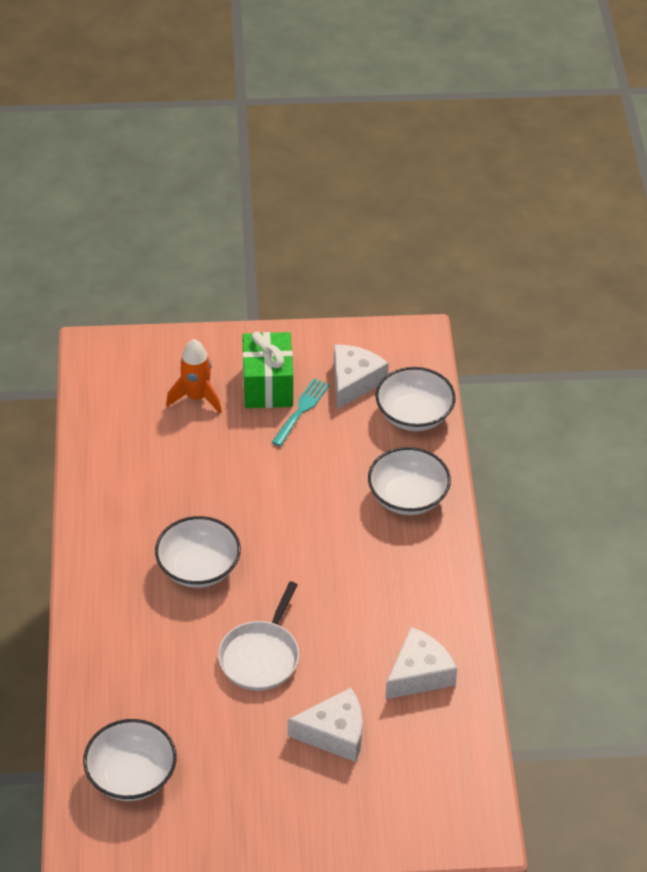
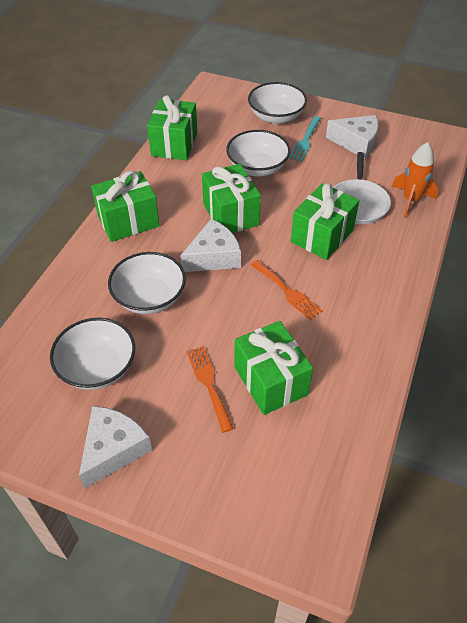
green gift: 1 -> 5
orange fork: 0 -> 2

